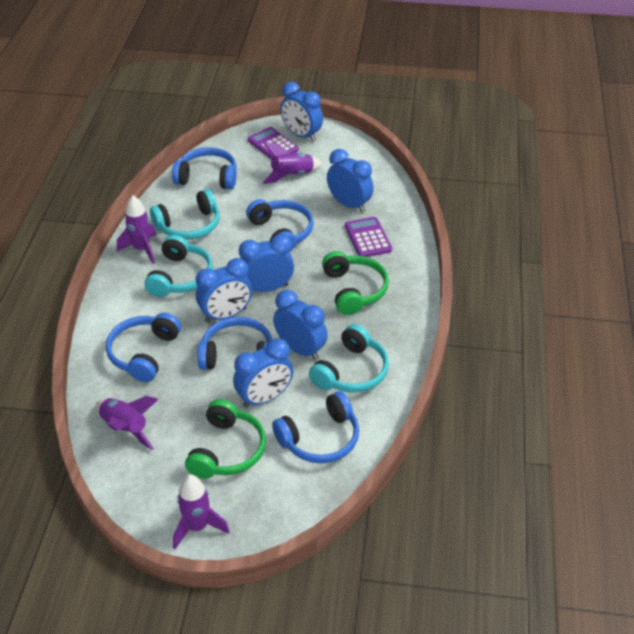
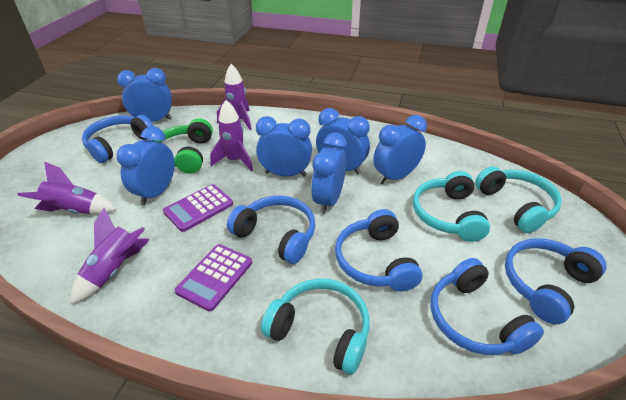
green headphones: 2 -> 1

